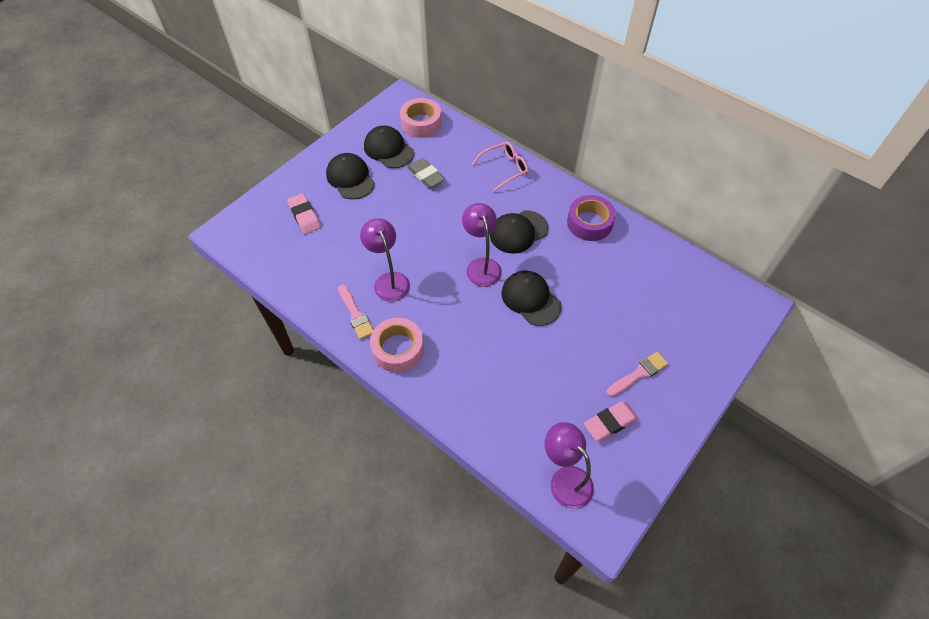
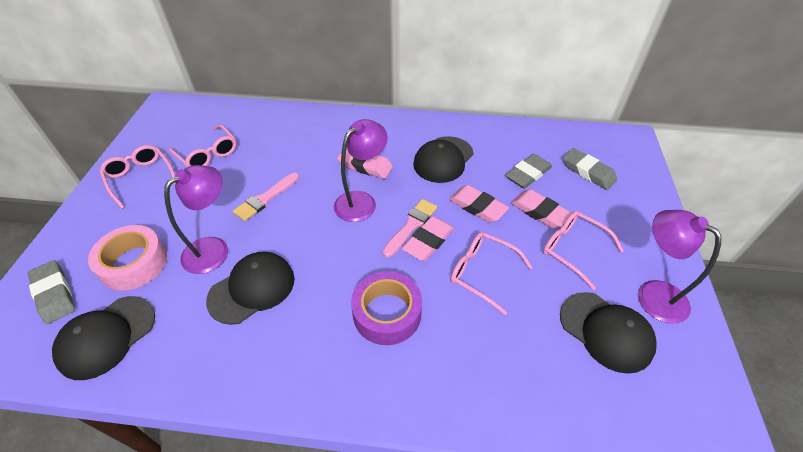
grey eraser: 1 -> 3
pink eraser: 2 -> 4
pink glasses: 1 -> 4
pink tape: 2 -> 1

